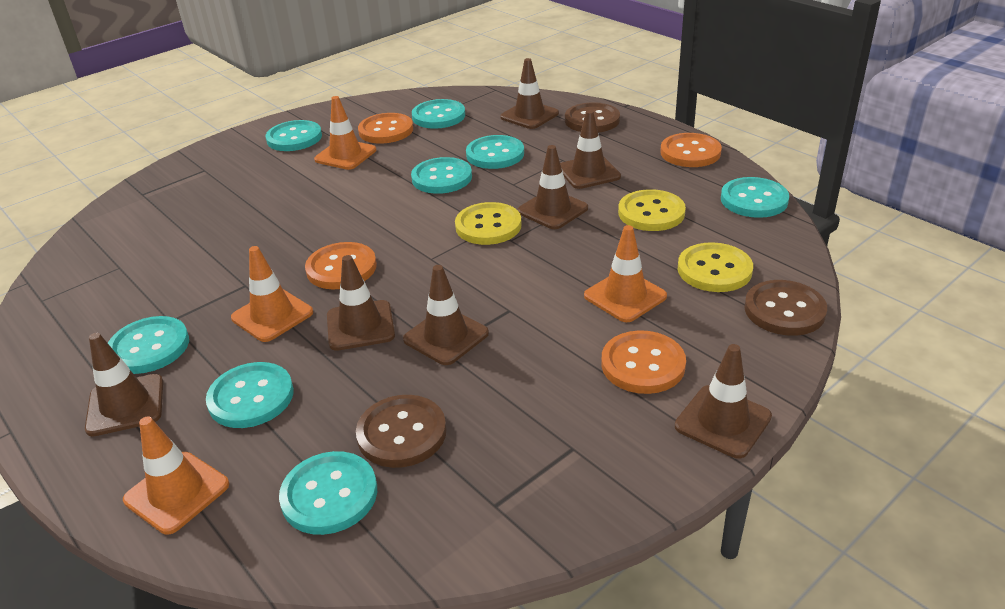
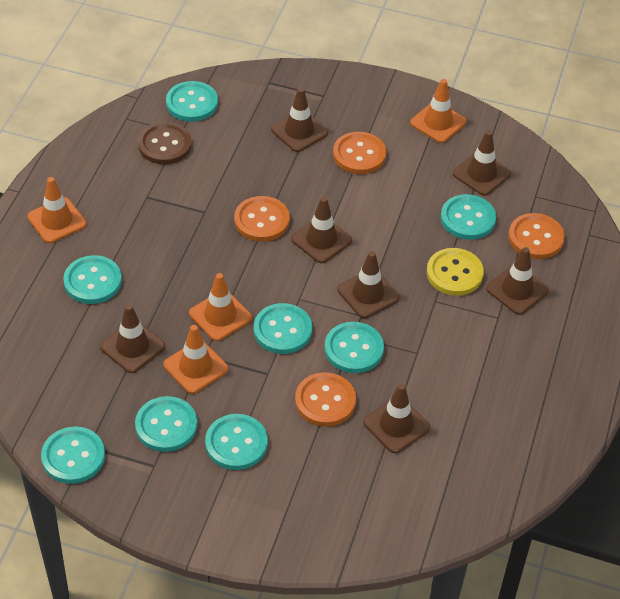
brown button: 3 -> 1
yellow button: 3 -> 1

